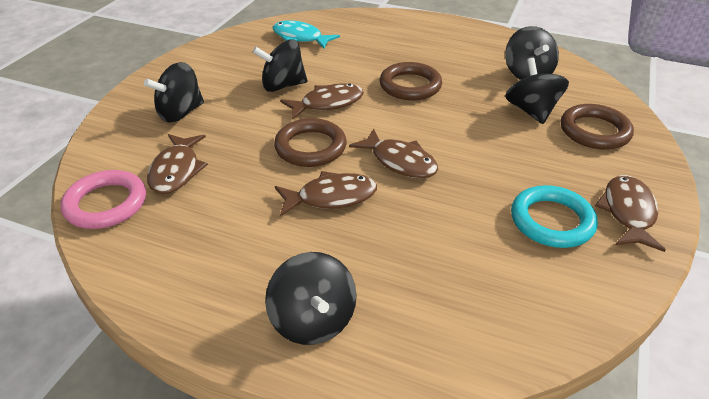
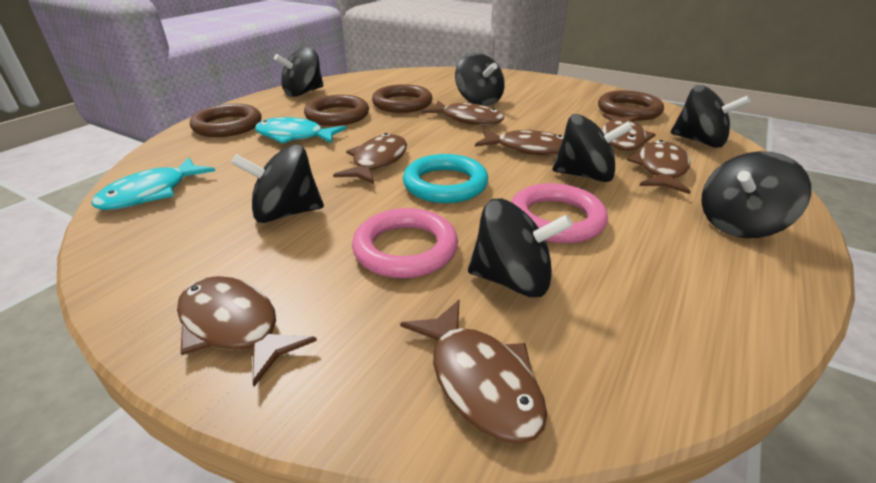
black spinning top: 5 -> 7
brown fish: 5 -> 7
brown ring: 3 -> 4
pink ring: 1 -> 2
turquoise fish: 1 -> 2

